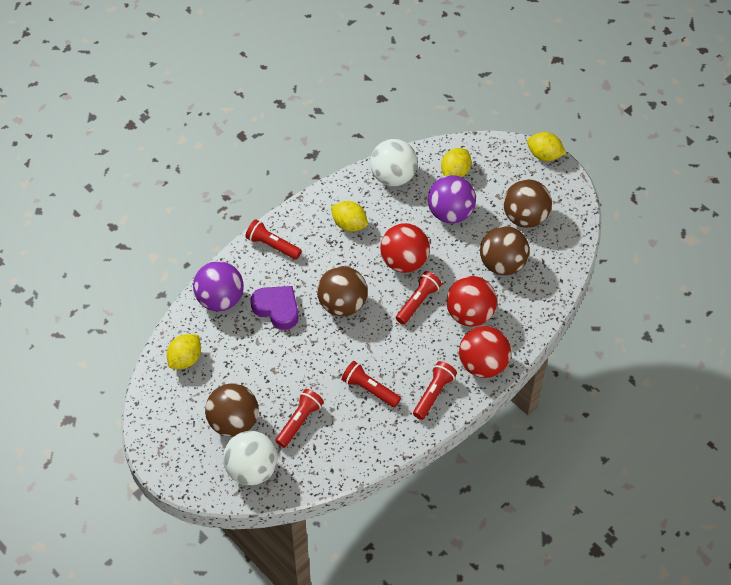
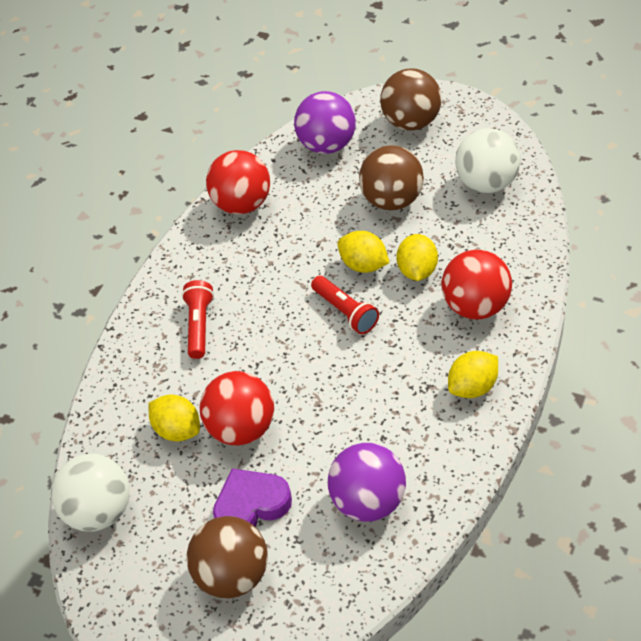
brown ball: 4 -> 3
red flashlight: 5 -> 2

